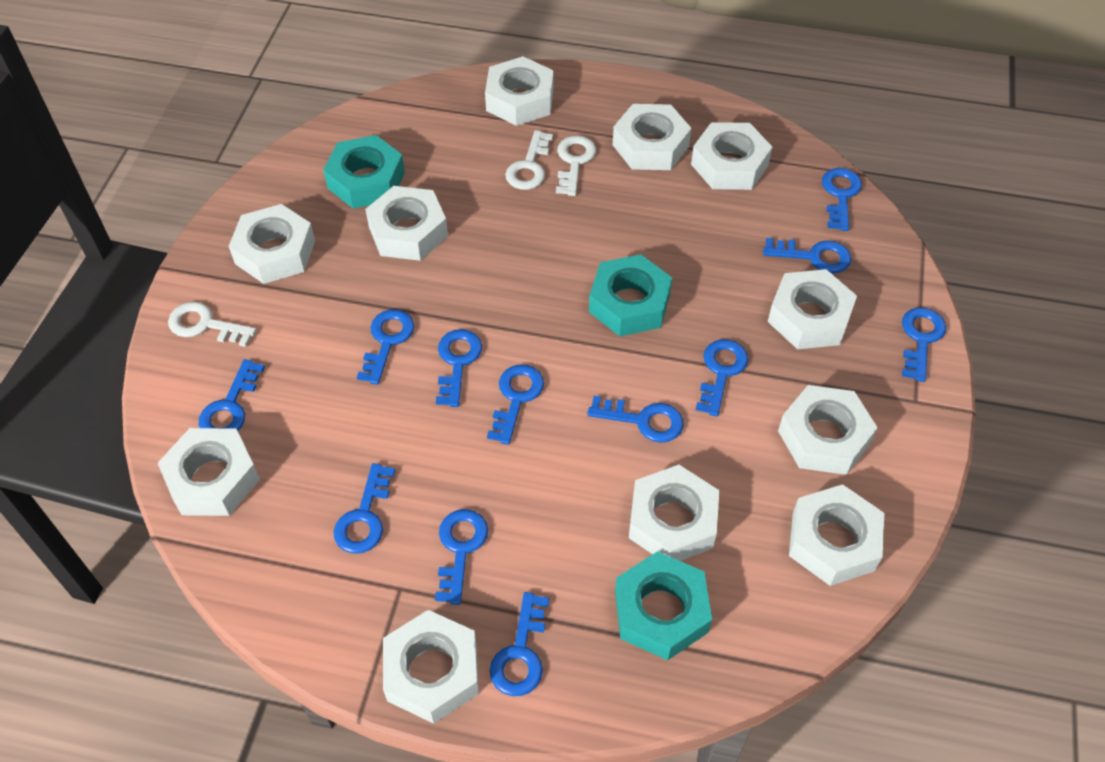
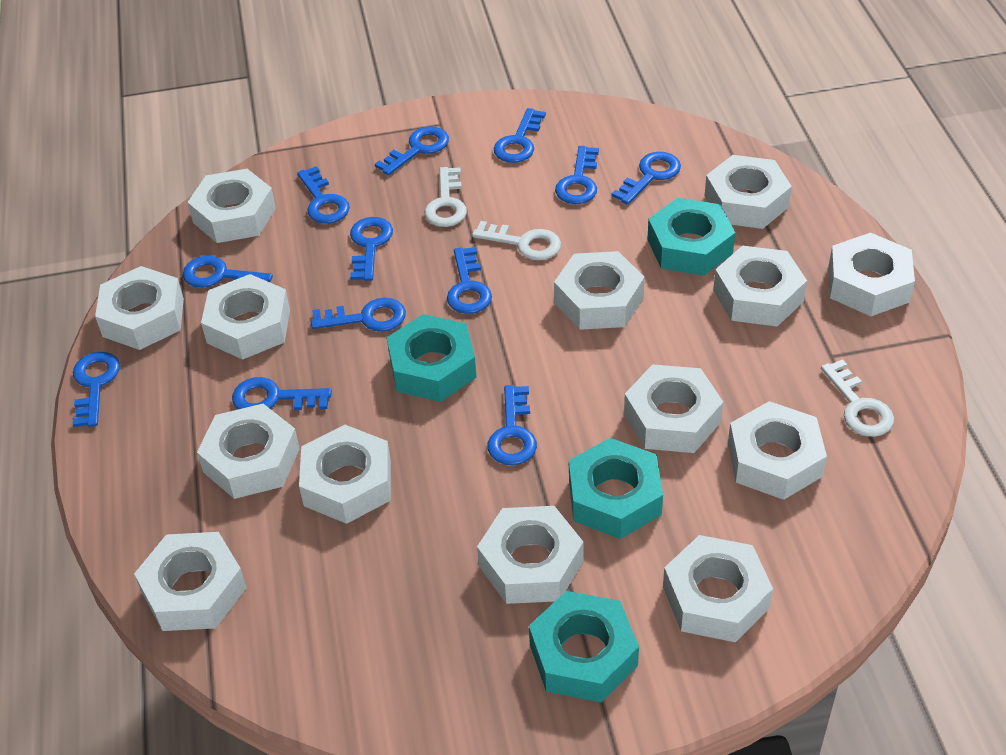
turquoise nut: 3 -> 4
white nut: 11 -> 14

